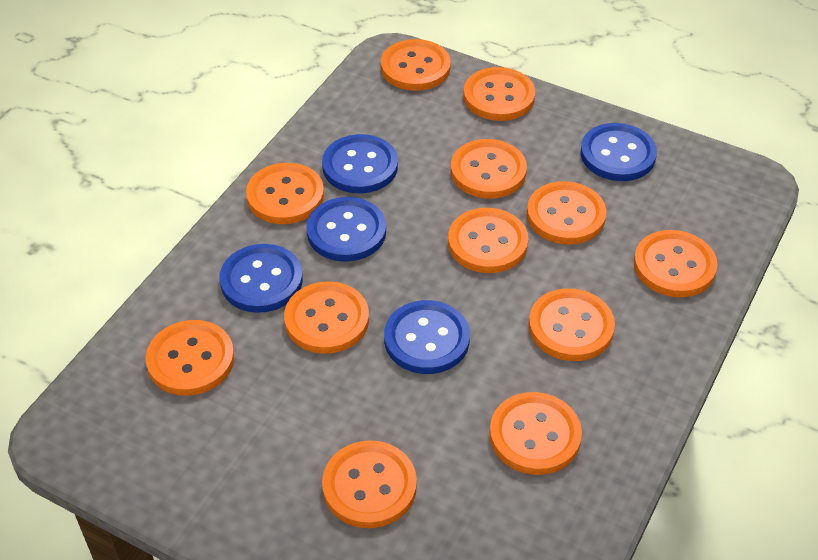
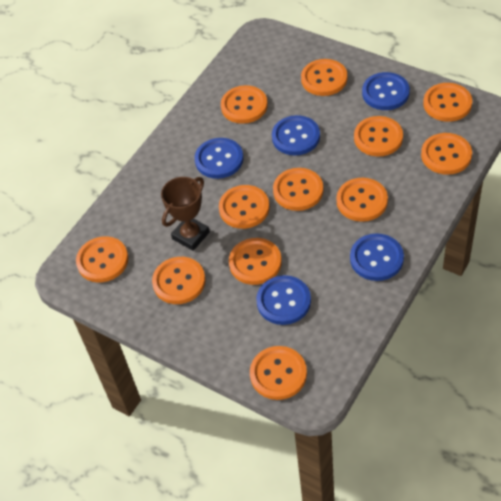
brown trophy: 0 -> 1

